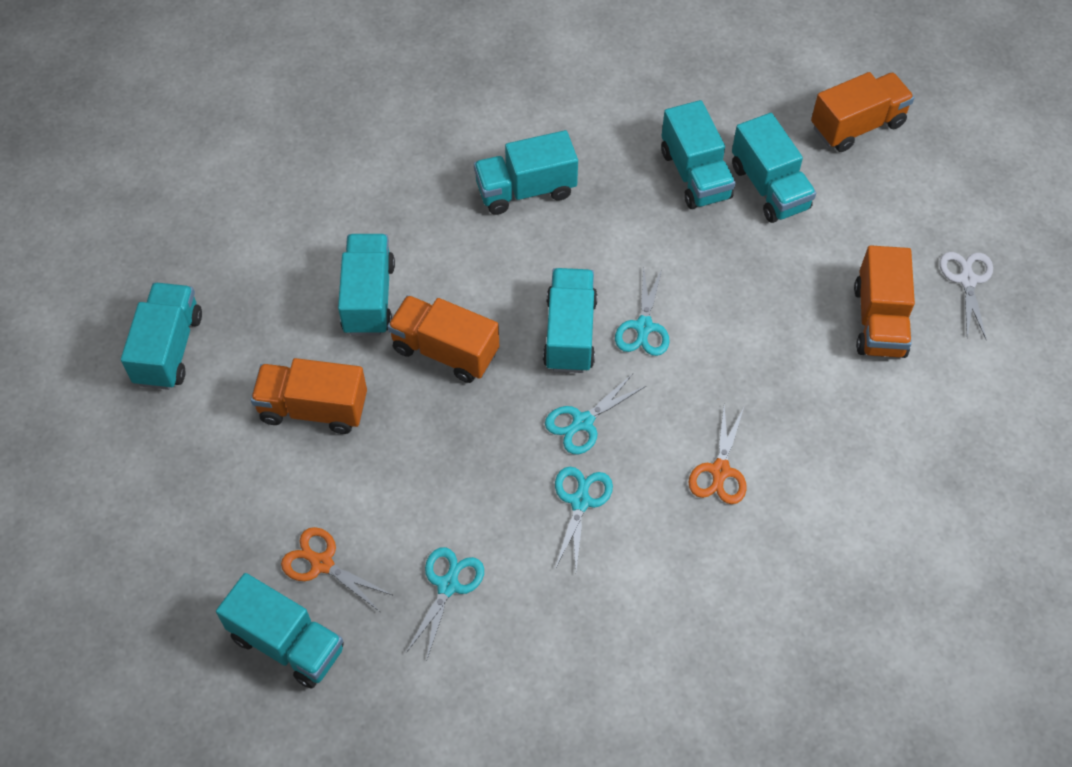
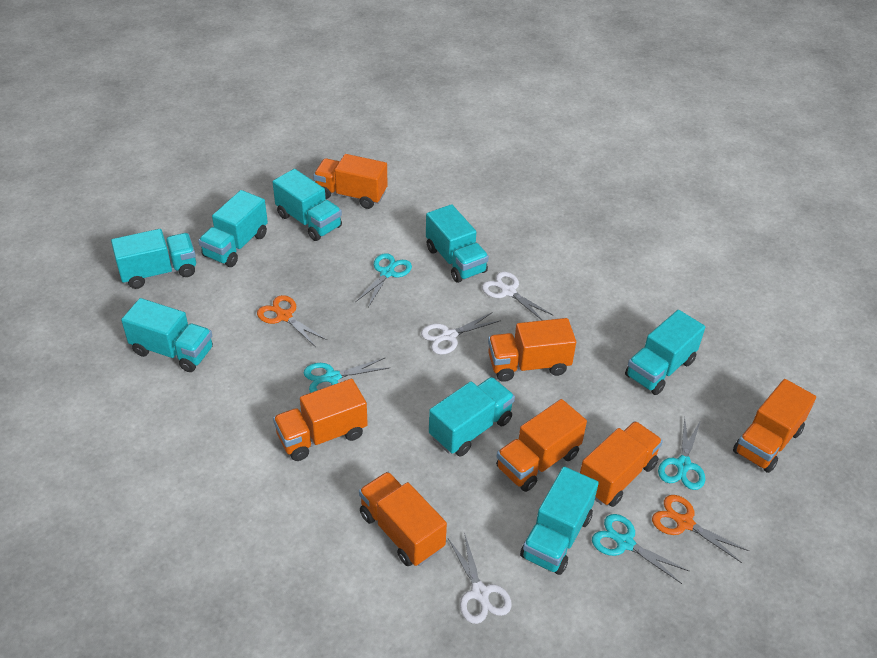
orange truck: 4 -> 7
turquoise truck: 7 -> 8
white scissors: 1 -> 3

